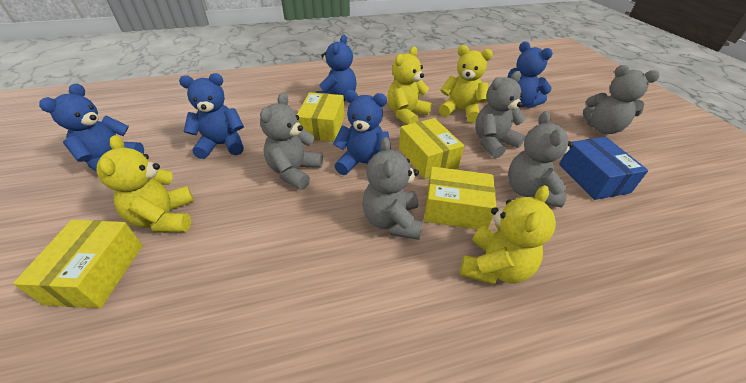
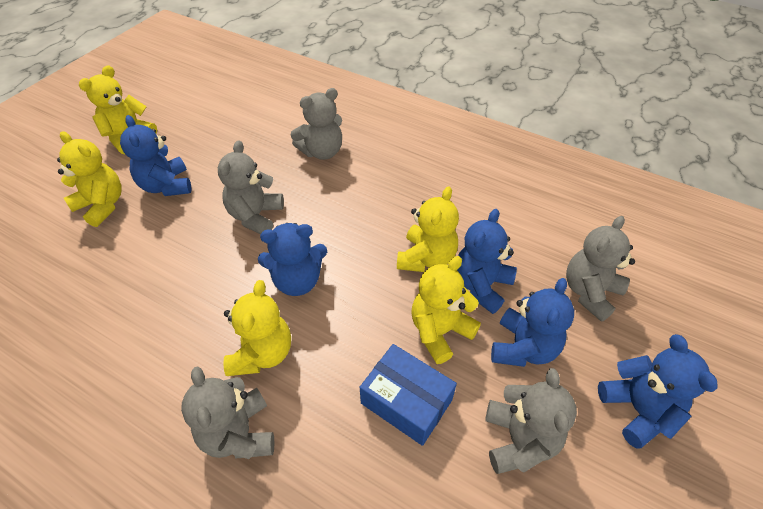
yellow box: 4 -> 0
yellow teddy bear: 4 -> 5

